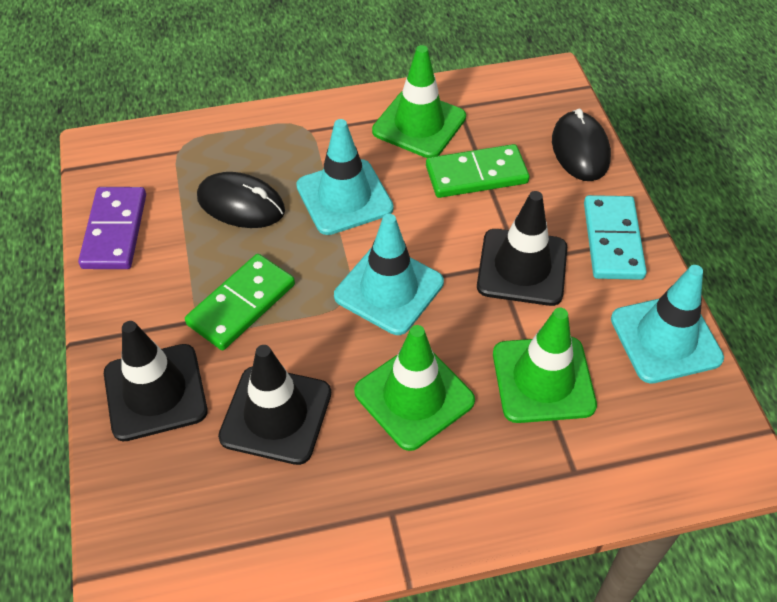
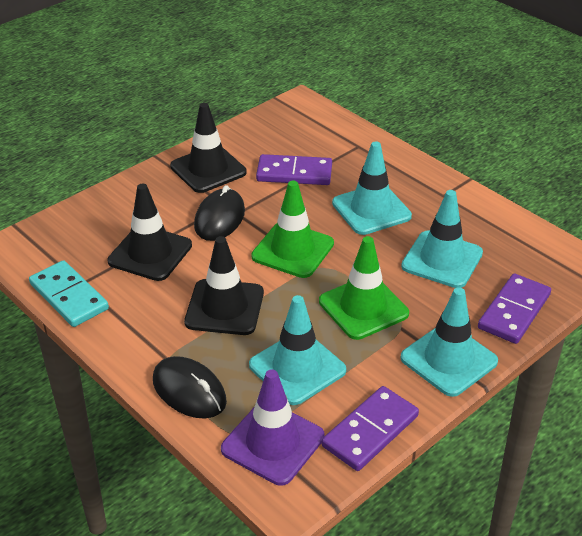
green domino: 2 -> 0
green traffic cone: 3 -> 2
purple domino: 1 -> 3
purple traffic cone: 0 -> 1
turquoise traffic cone: 3 -> 4

